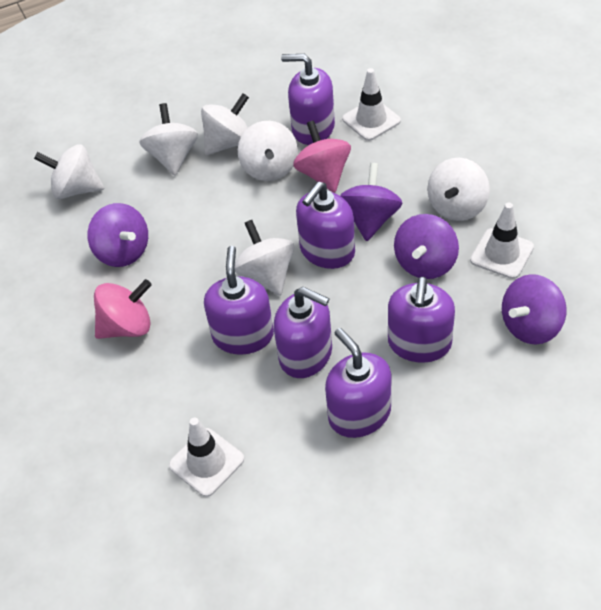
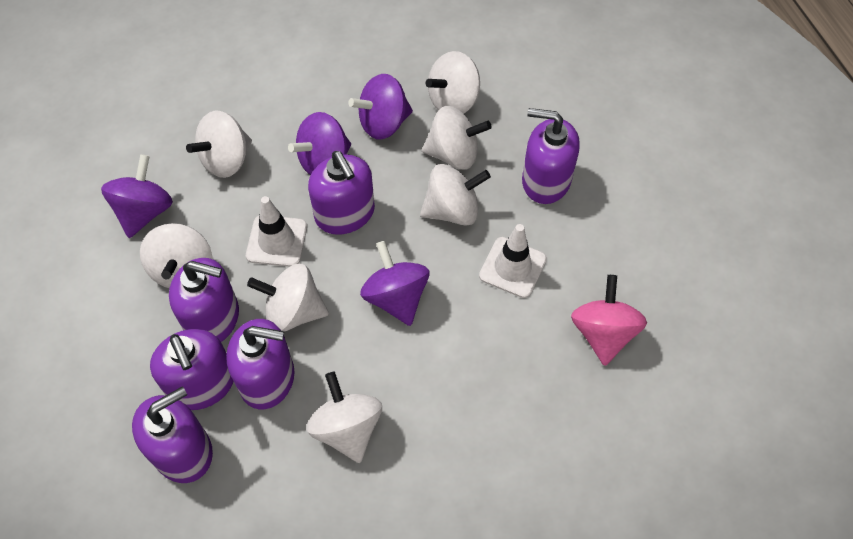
pink spinning top: 2 -> 1
white spinning top: 6 -> 7
white traffic cone: 3 -> 2

